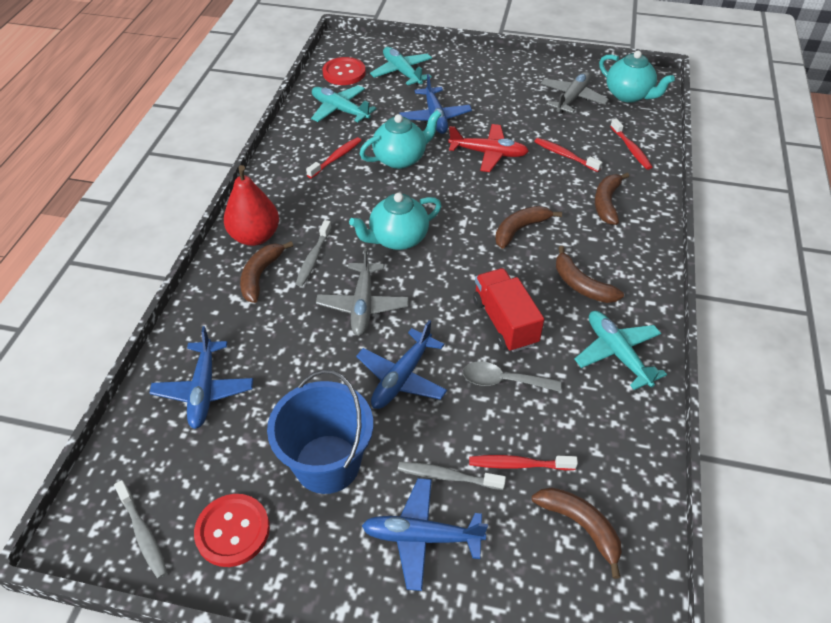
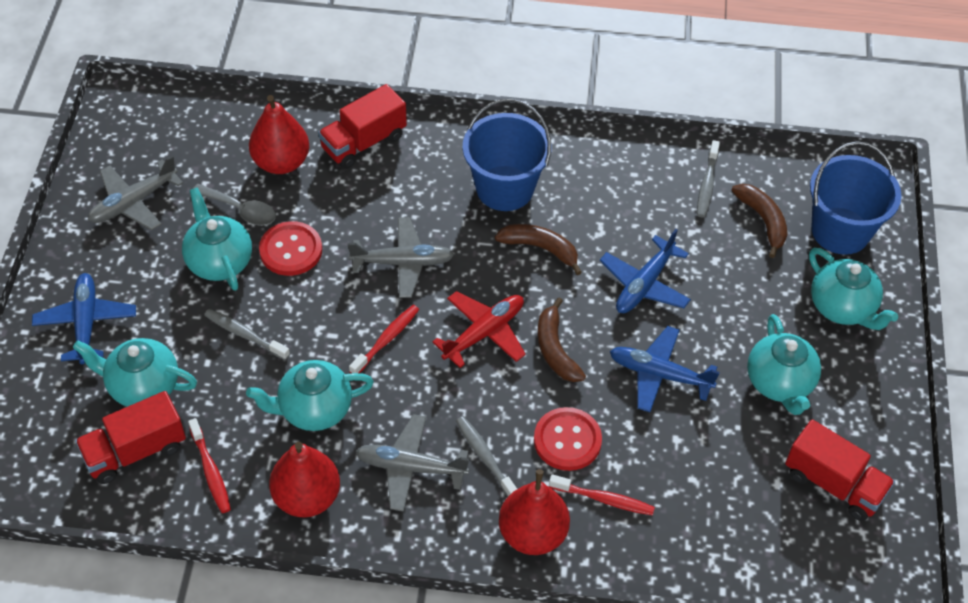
blue bucket: 1 -> 2
blue plane: 4 -> 3
brown banana: 5 -> 3
grey plane: 2 -> 3
red pear: 1 -> 3
red toothbrush: 4 -> 3
red truck: 1 -> 3
turquoise plane: 3 -> 0
turquoise teapot: 3 -> 5

